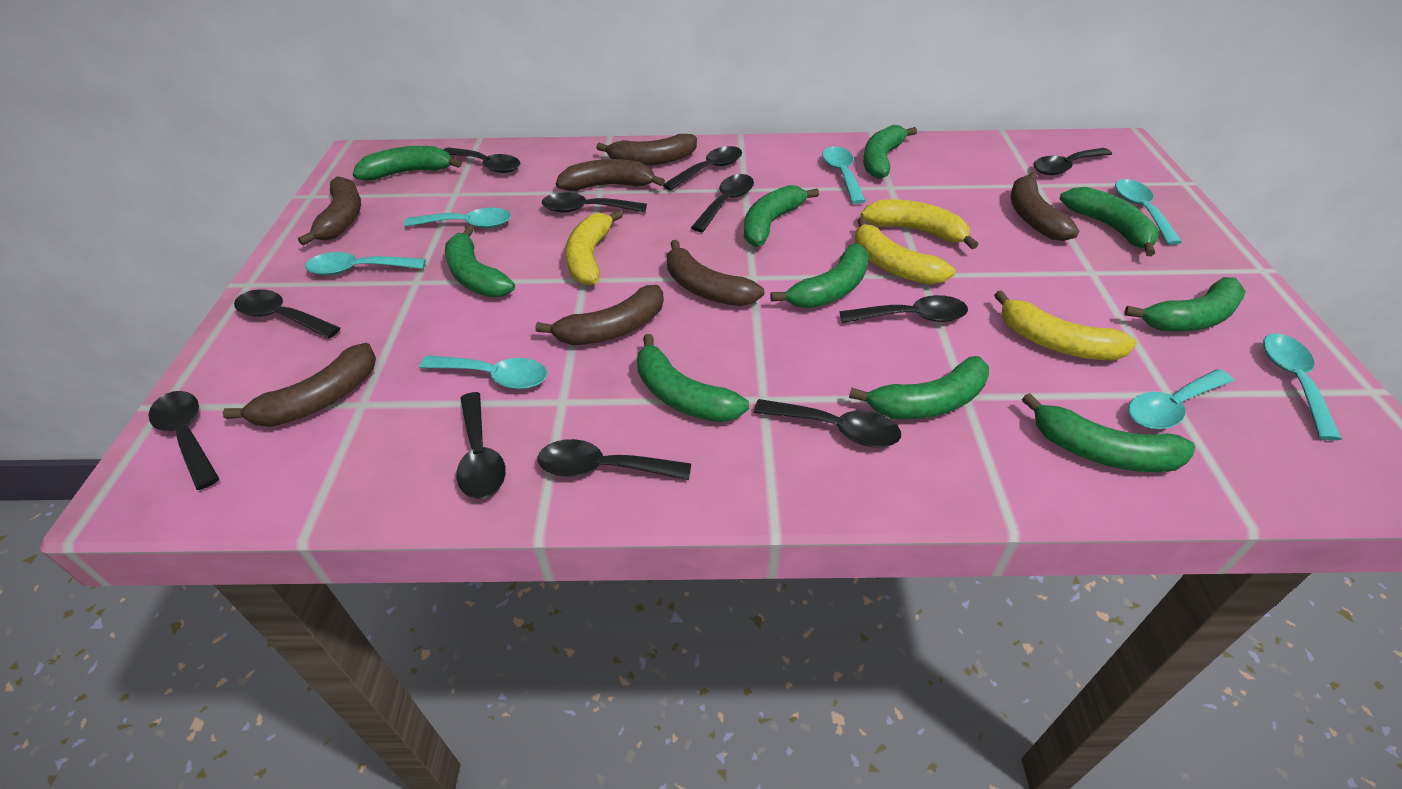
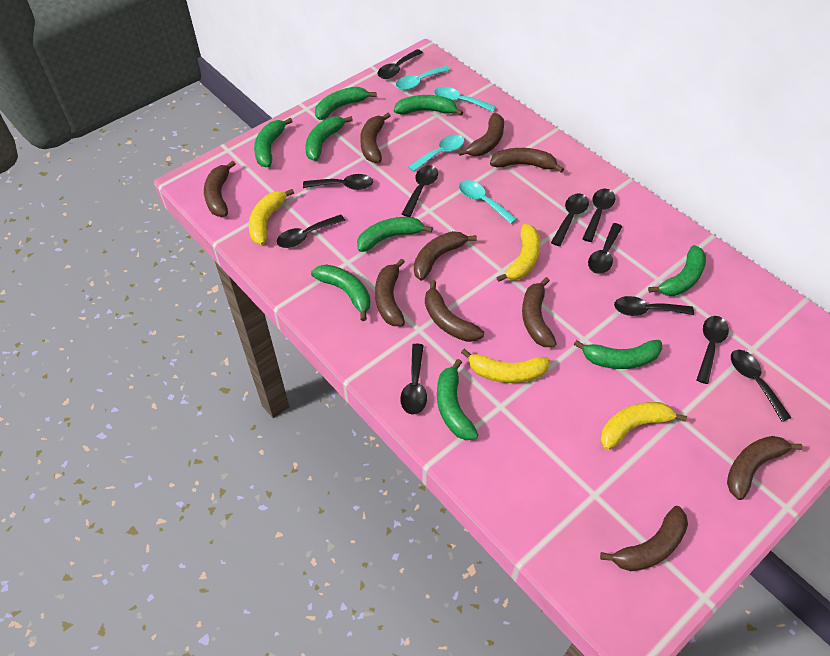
brown banana: 7 -> 10
green banana: 10 -> 9
turquoise spoon: 7 -> 4

